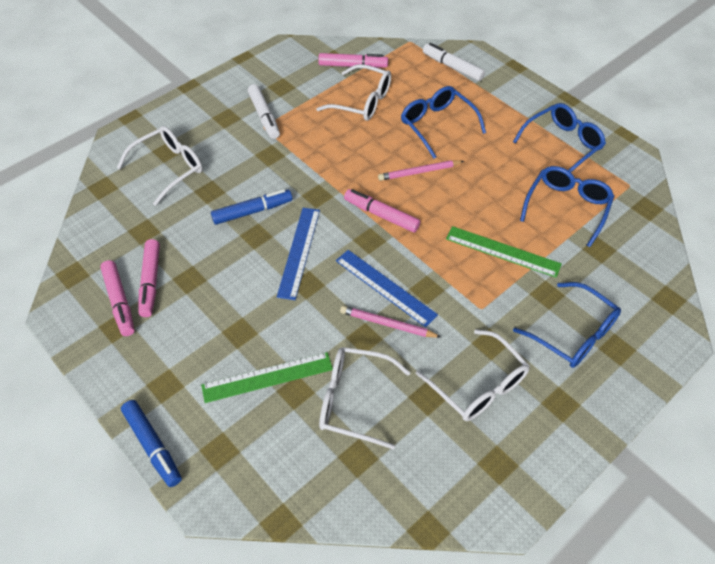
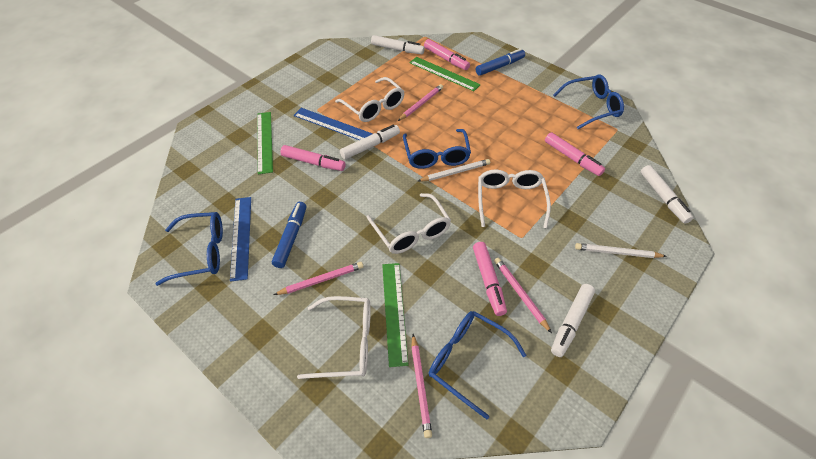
green ruler: 2 -> 3
pink pencil: 2 -> 4
white marker: 2 -> 4
white pencil: 0 -> 2

